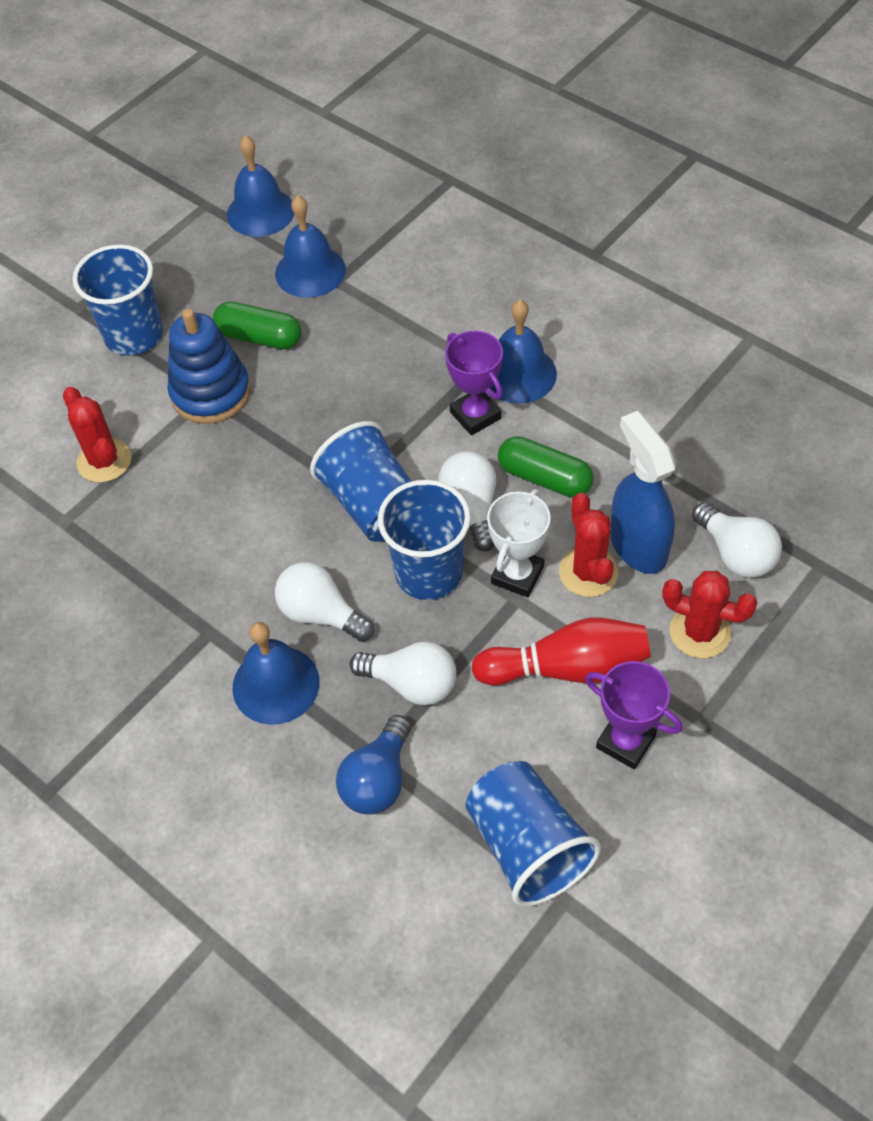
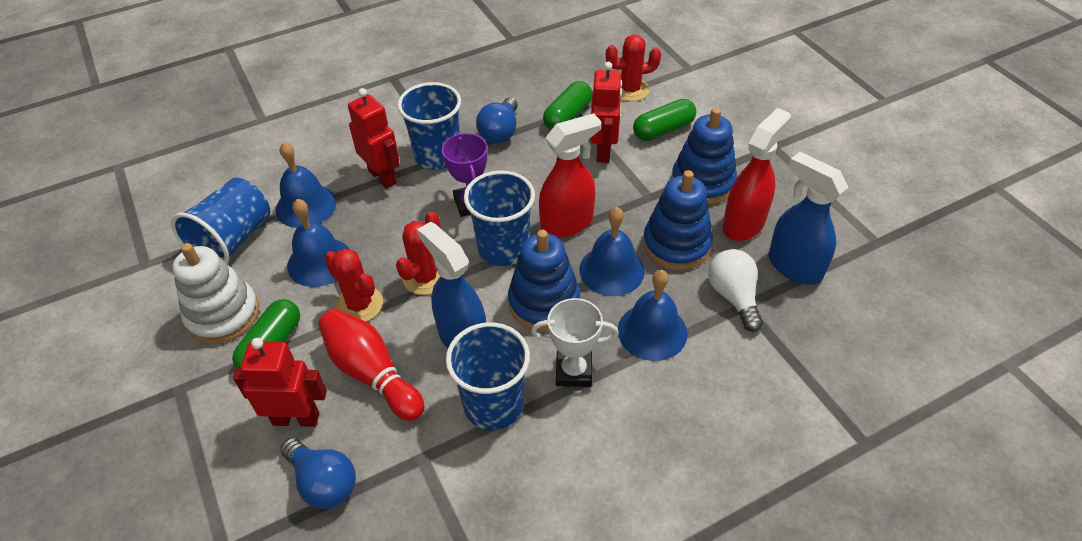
blue light bulb: 1 -> 2
blue spray bottle: 1 -> 2
blue stacking toy: 1 -> 3
green capsule: 2 -> 3
purple trophy: 2 -> 1
red robot: 0 -> 3
red spray bottle: 0 -> 2
white light bulb: 4 -> 1
white stacking toy: 0 -> 1

